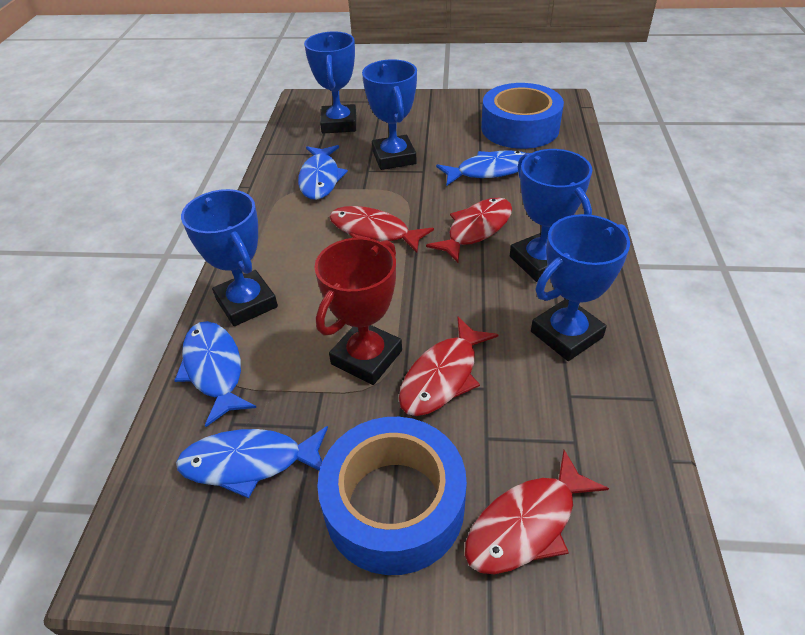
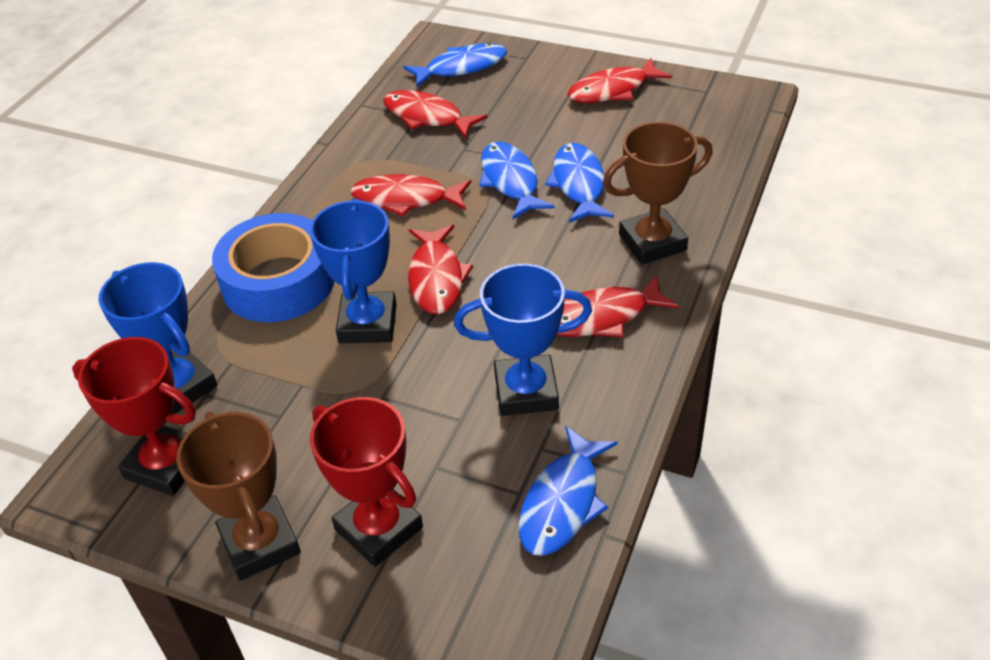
blue tape: 2 -> 1
blue trophy: 5 -> 3
brown trophy: 0 -> 2
red fish: 4 -> 5
red trophy: 1 -> 2

